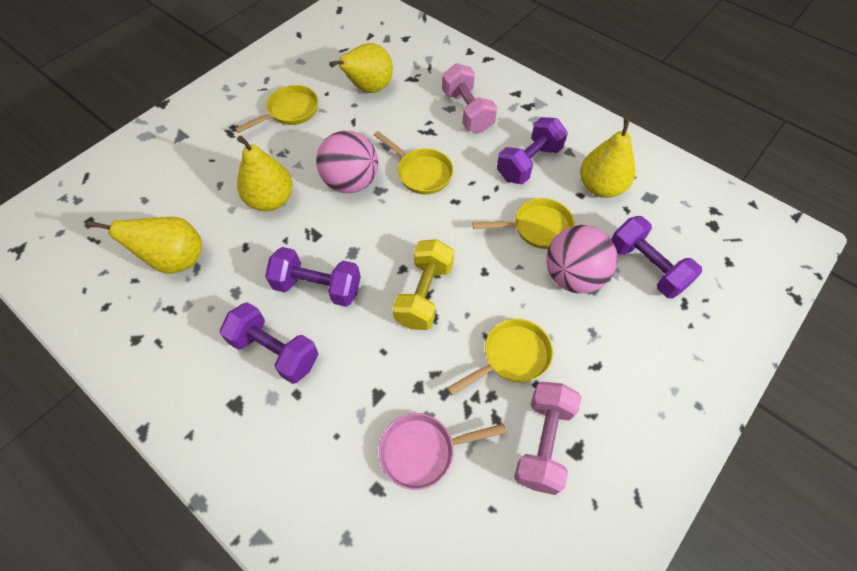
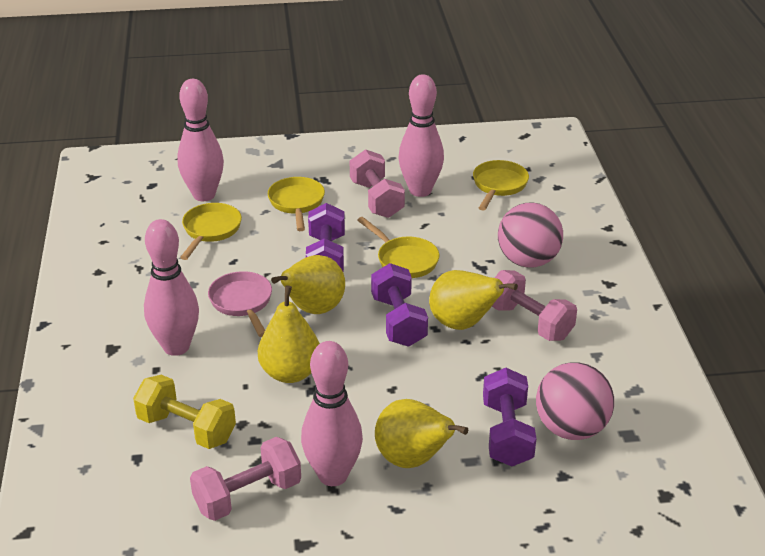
pink bowling pin: 0 -> 4
pink dumbbell: 2 -> 3
purple dumbbell: 4 -> 3

